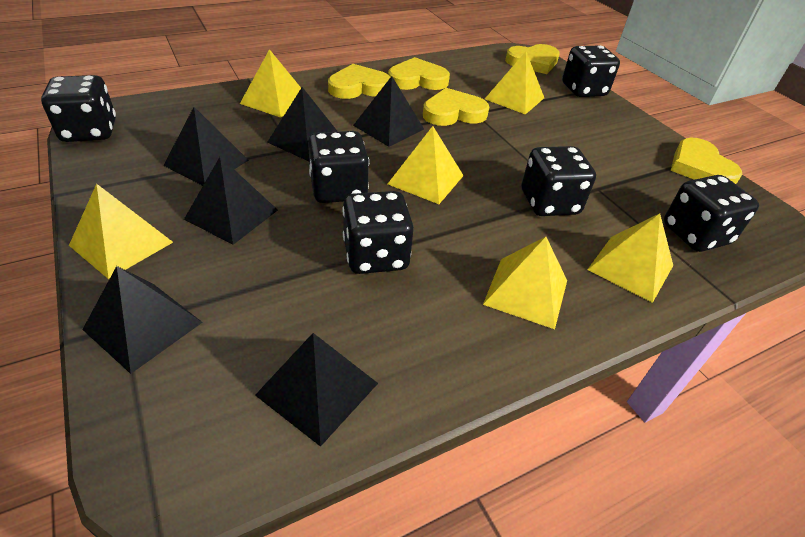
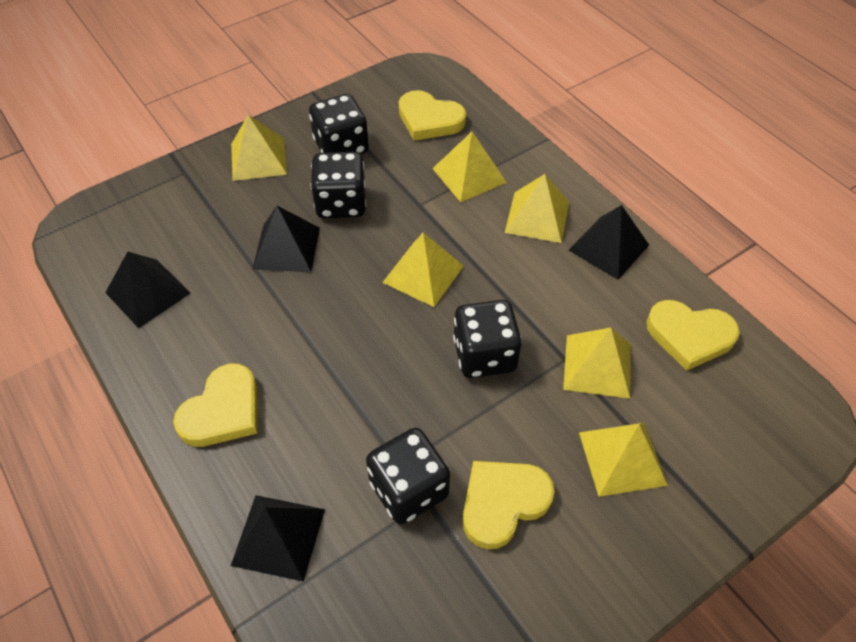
black dice: 6 -> 4
black pyramid: 6 -> 4
yellow heart: 5 -> 4

